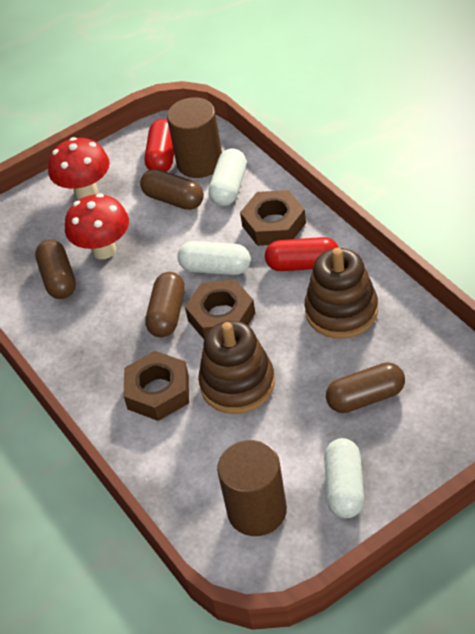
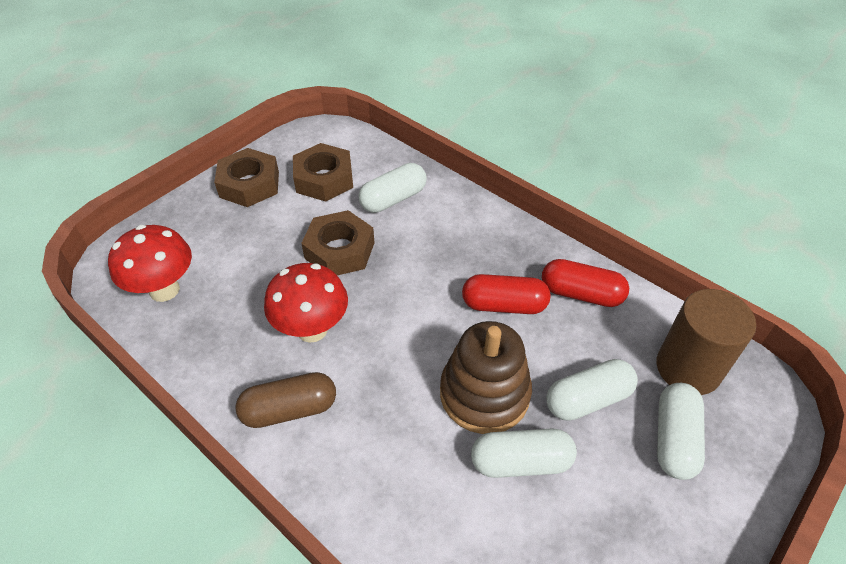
brown capsule: 4 -> 1
brown cylinder: 2 -> 1
brown stacking toy: 2 -> 1
white capsule: 3 -> 4

